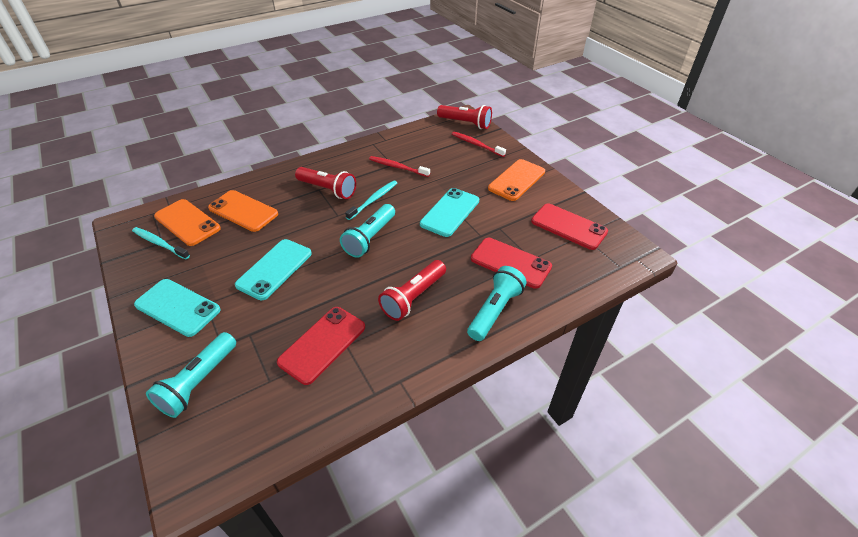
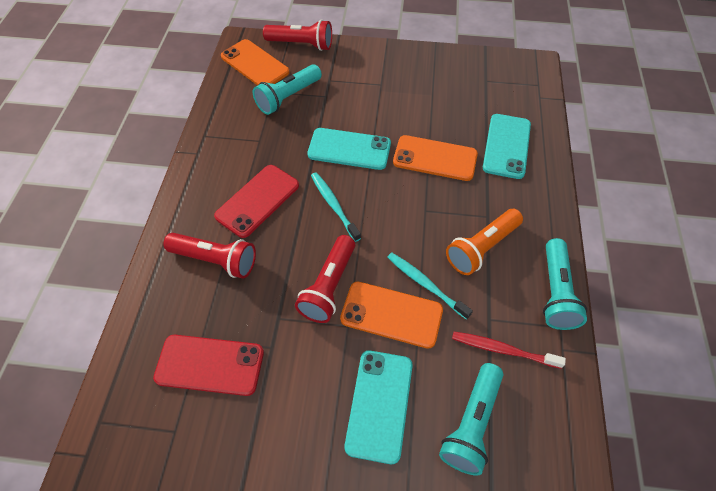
orange flashlight: 0 -> 1
red phone: 3 -> 2
red toothbrush: 2 -> 1

